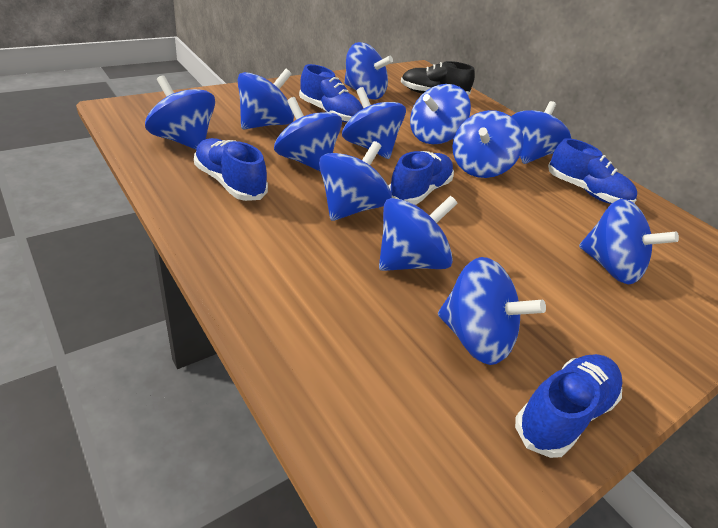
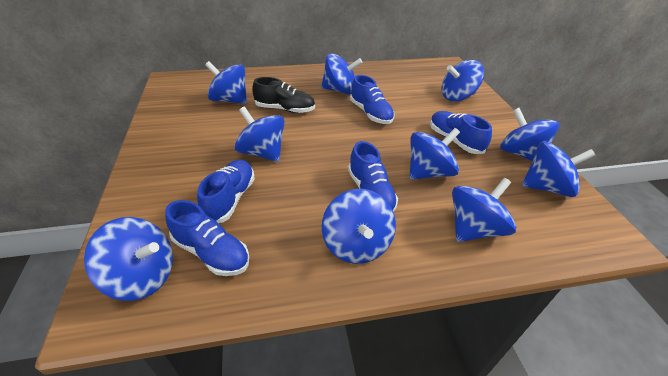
blue spinning top: 12 -> 10

